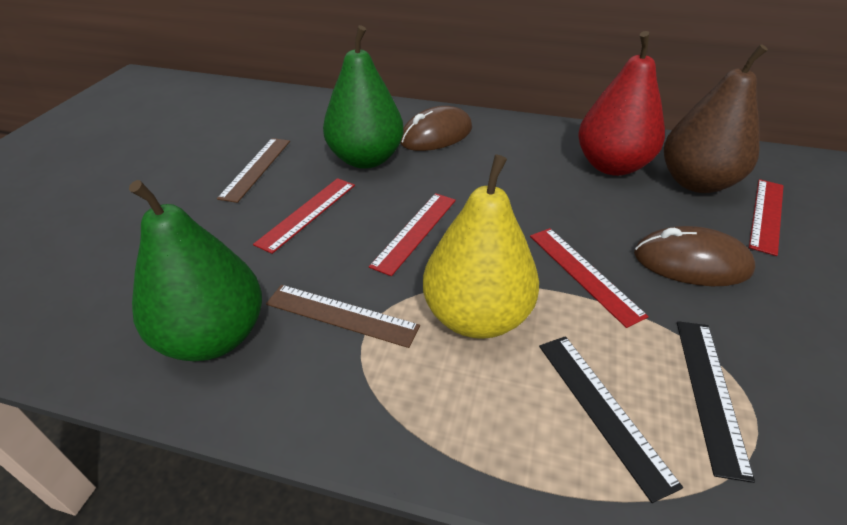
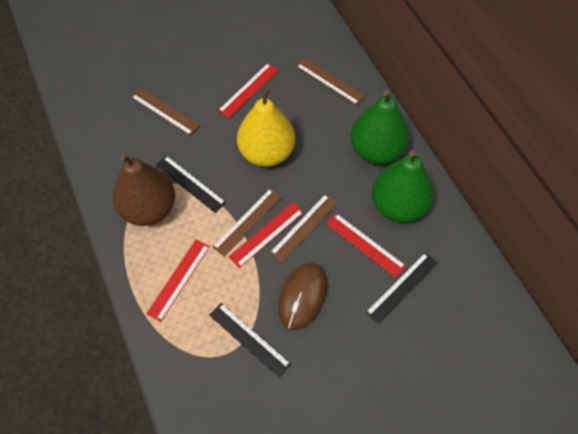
black ruler: 2 -> 3
brown mouse: 2 -> 1
brown ruler: 2 -> 4
red pear: 1 -> 0

